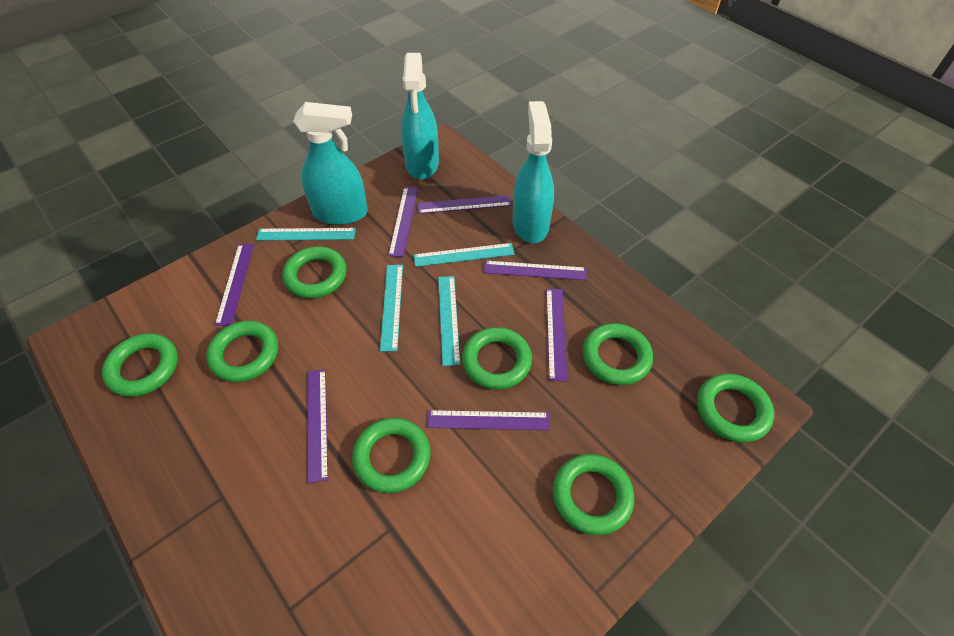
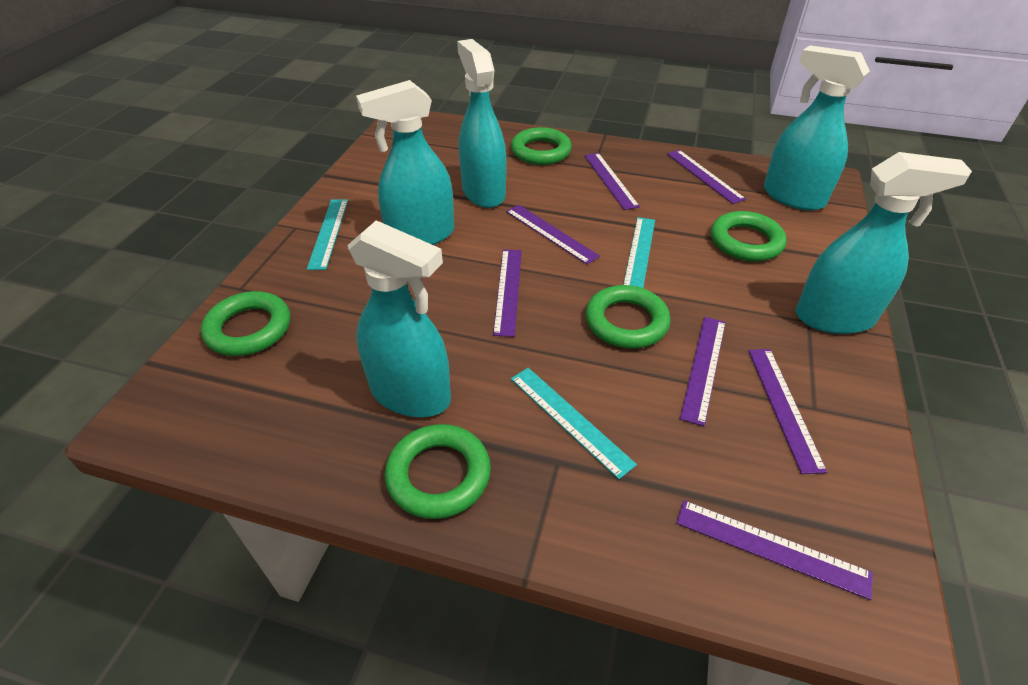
green ring: 8 -> 5
turquoise ruler: 4 -> 3
turquoise spray bottle: 3 -> 5

